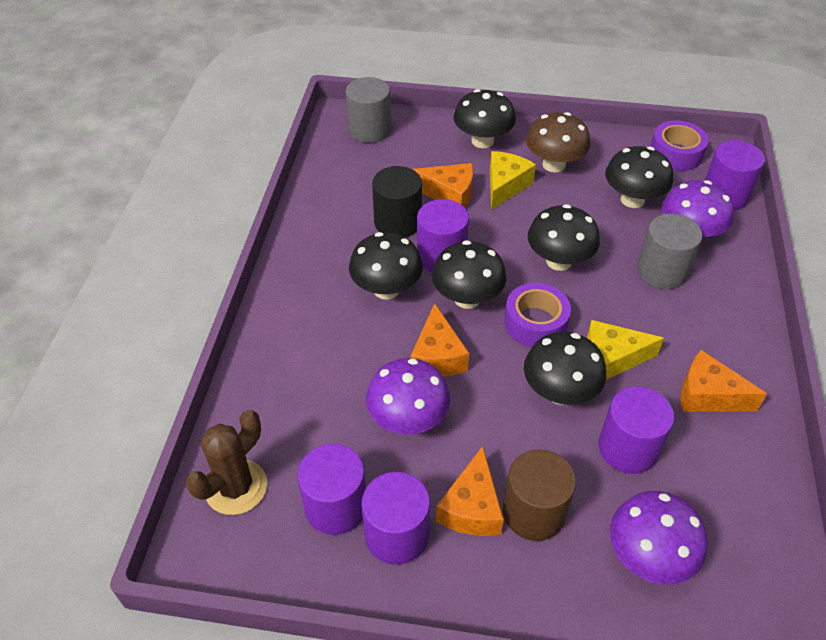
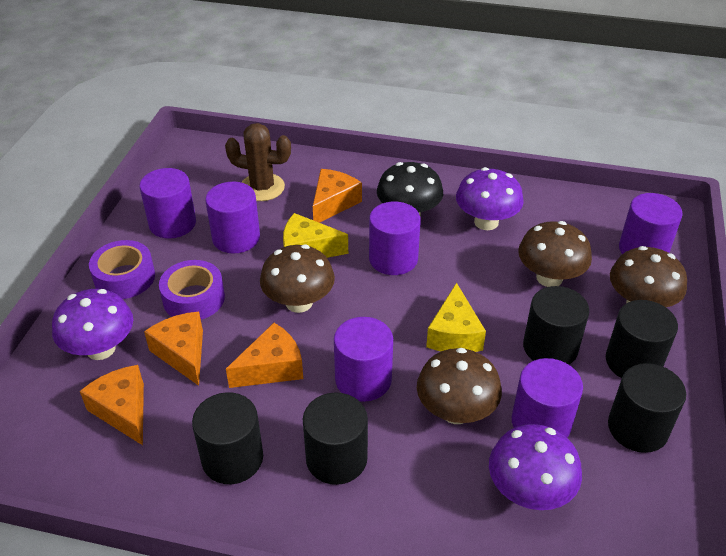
black cylinder: 1 -> 5
black mushroom: 6 -> 1
brown cylinder: 1 -> 0
brown mushroom: 1 -> 4
grey cylinder: 2 -> 0
purple cylinder: 5 -> 6

